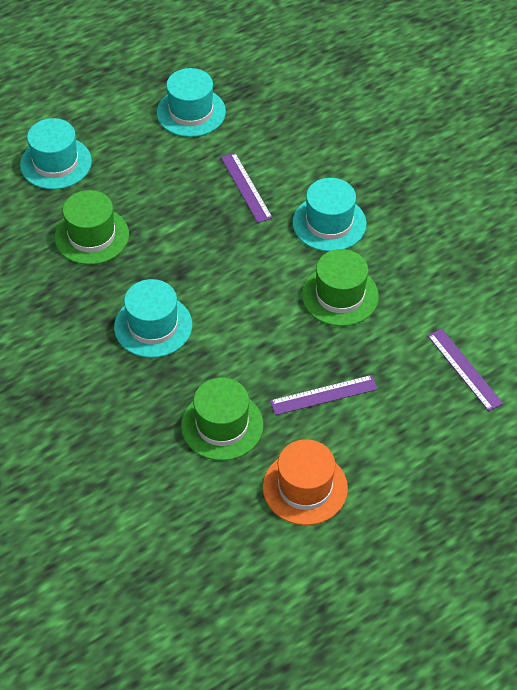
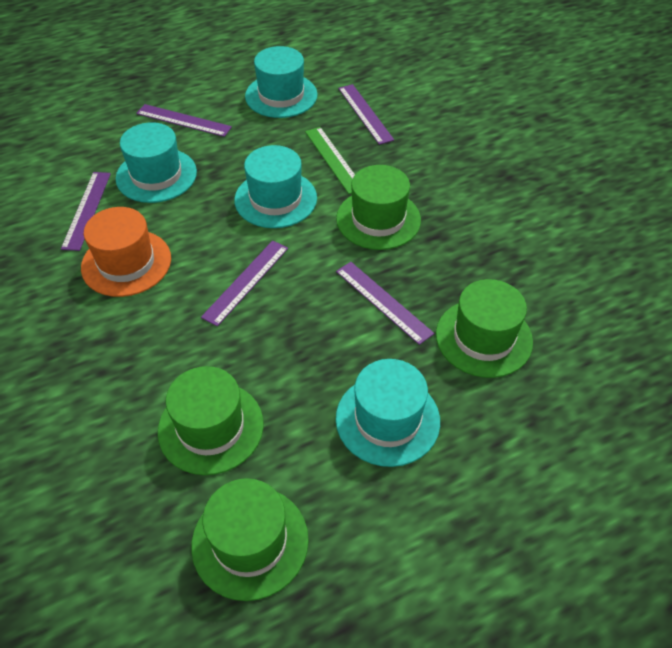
green hat: 3 -> 4
green ruler: 0 -> 1
purple ruler: 3 -> 5

